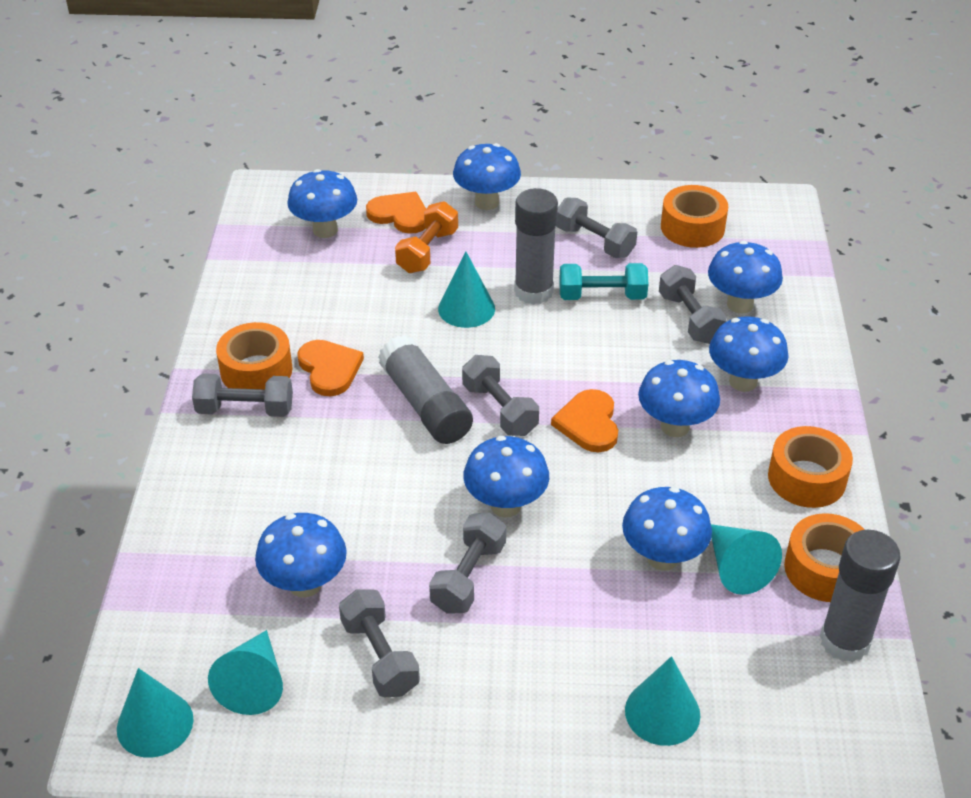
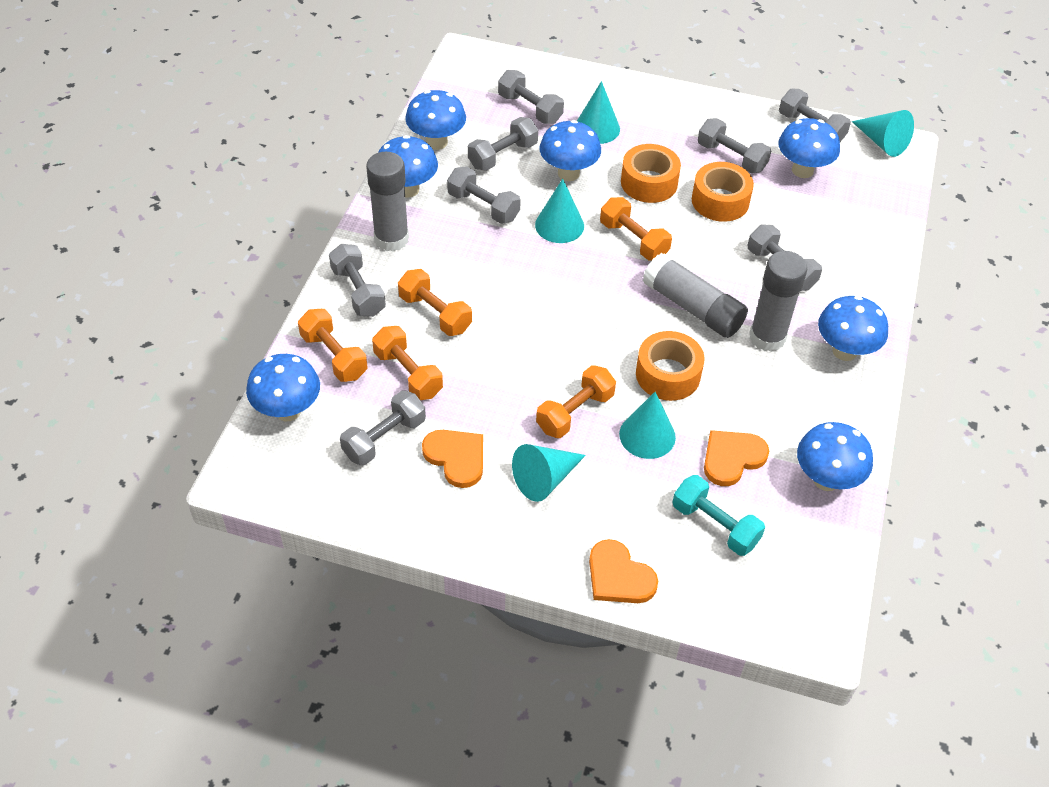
blue mushroom: 8 -> 7
grey dumbbell: 6 -> 8
orange dumbbell: 1 -> 5
orange tape: 4 -> 3

